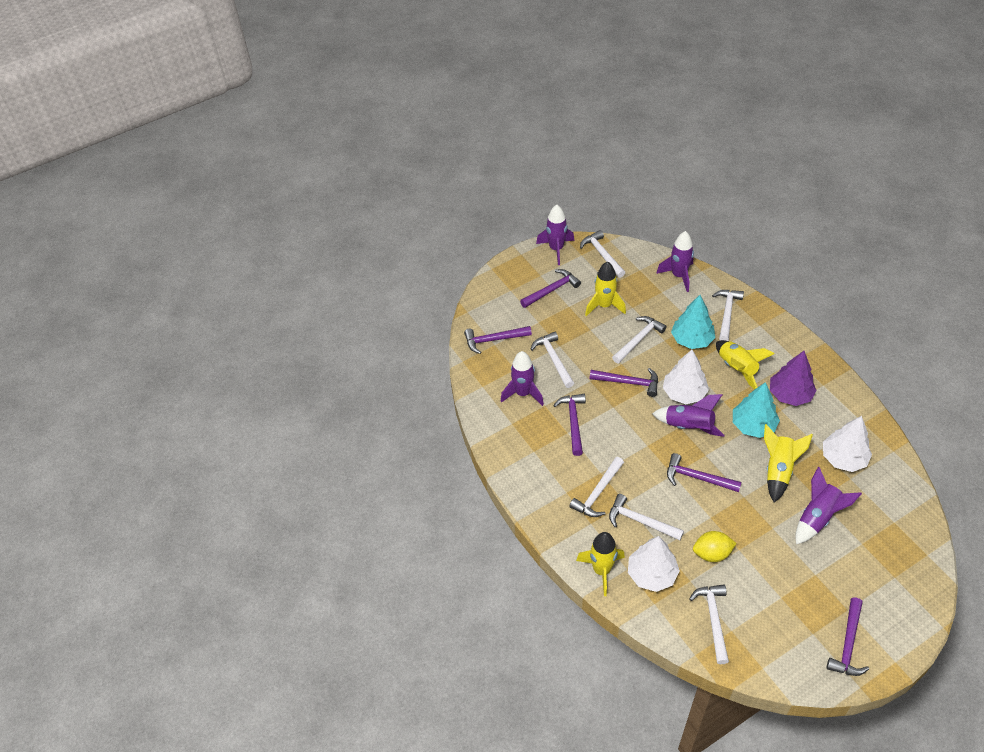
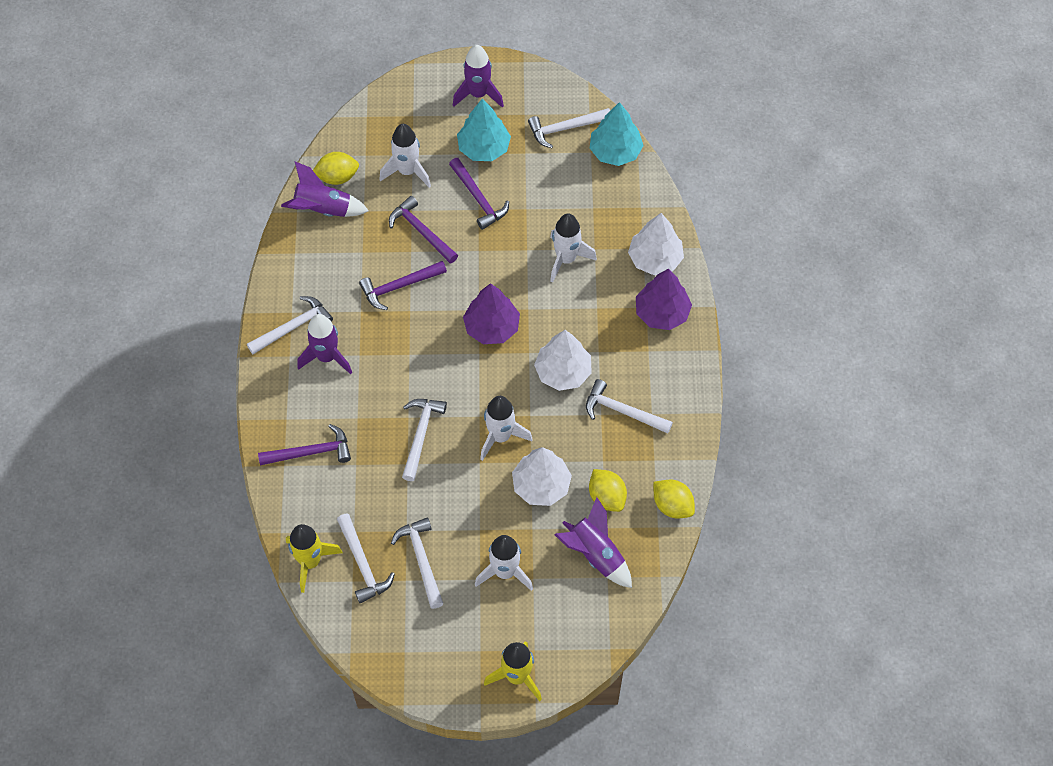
purple hammer: 6 -> 4
purple rocket: 5 -> 4
purple tree: 1 -> 2
white hammer: 7 -> 6
white rocket: 0 -> 4
yellow lemon: 1 -> 3
yellow rocket: 4 -> 2

